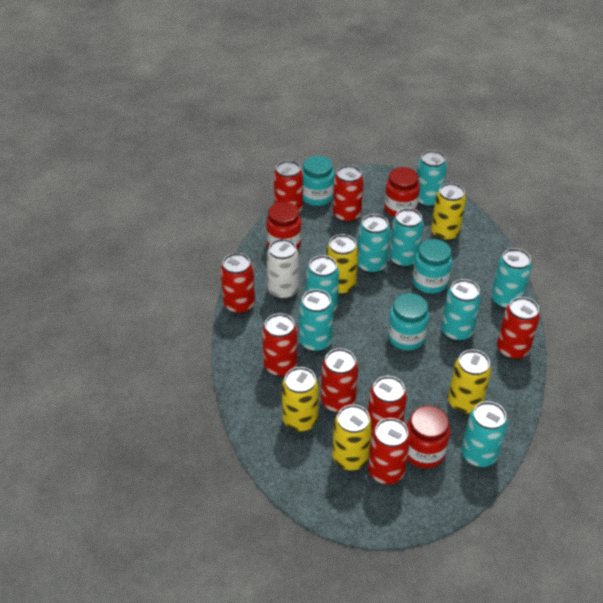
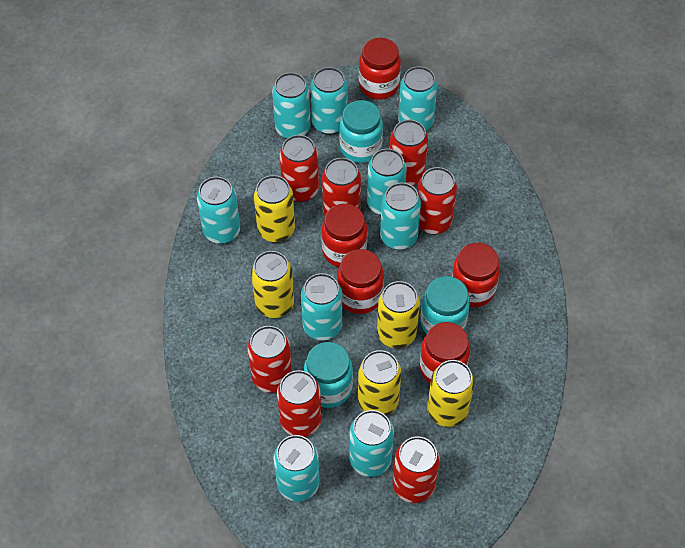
red can: 8 -> 7
red jar: 3 -> 5
turquoise can: 8 -> 9
white can: 1 -> 0

